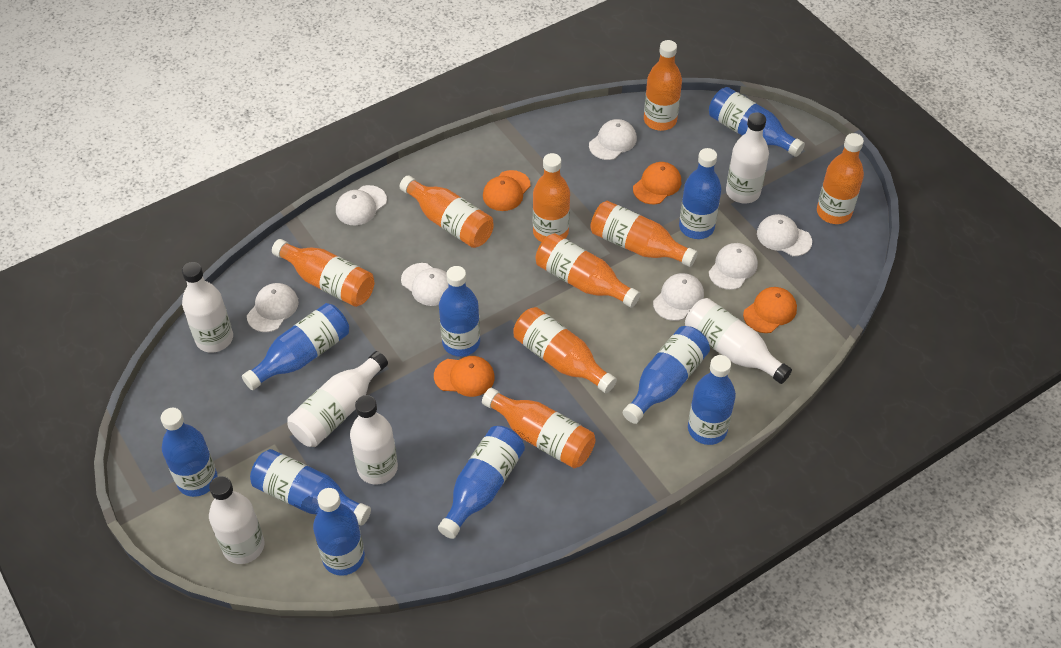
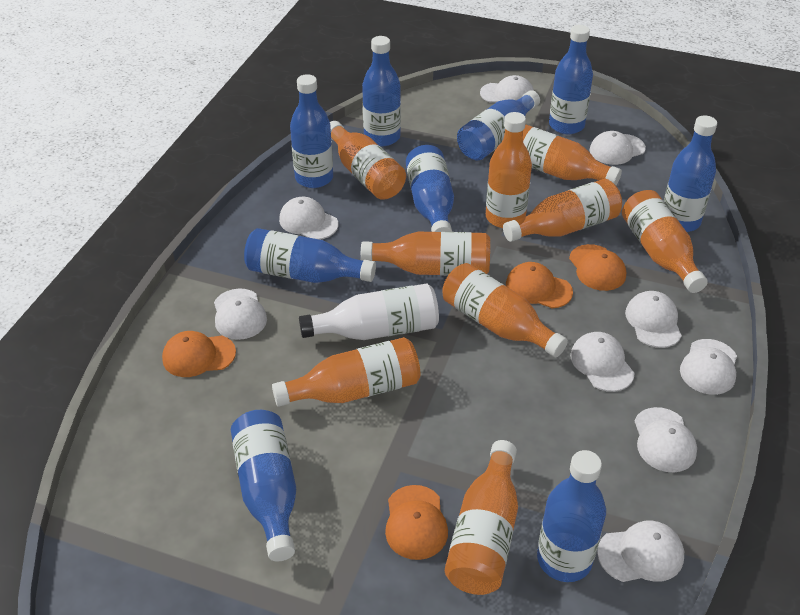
blue bottle: 10 -> 9
white bottle: 6 -> 1
white cap: 7 -> 9

